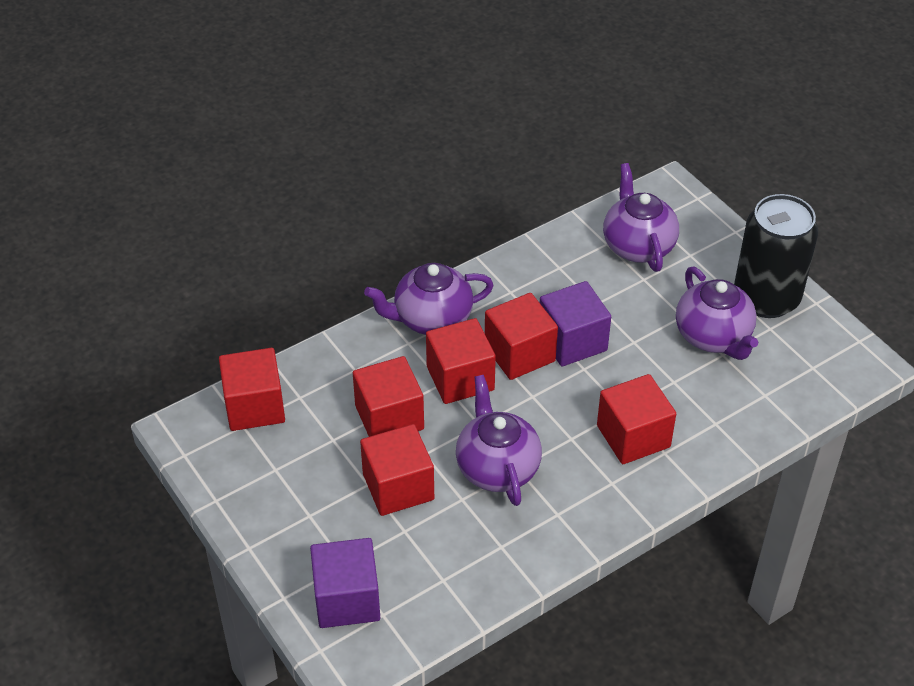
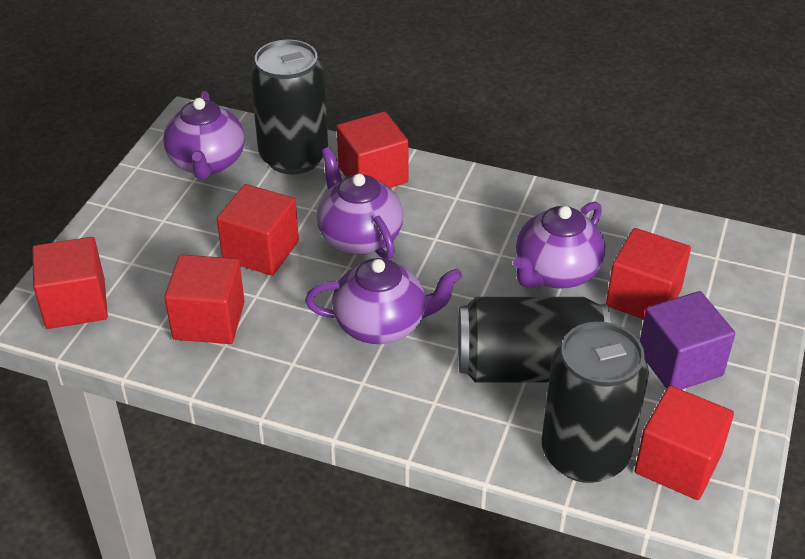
black can: 1 -> 3
purple cube: 2 -> 1

